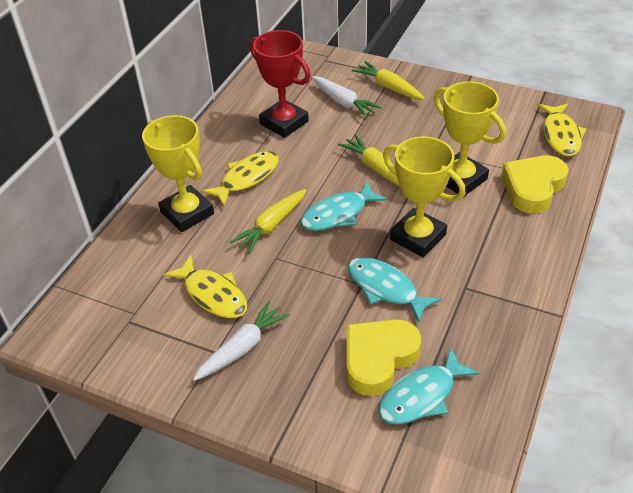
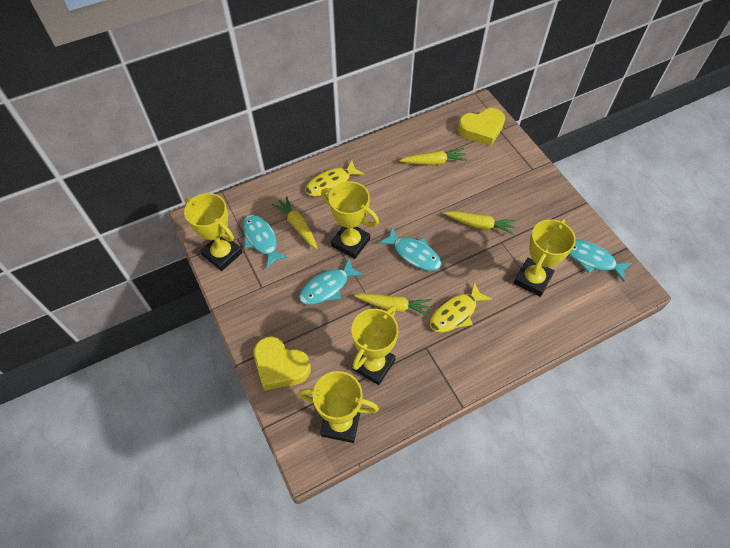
red trophy: 1 -> 0
turquoise fish: 3 -> 4
white carrot: 2 -> 0
yellow carrot: 3 -> 4
yellow fish: 3 -> 2
yellow trophy: 3 -> 5

